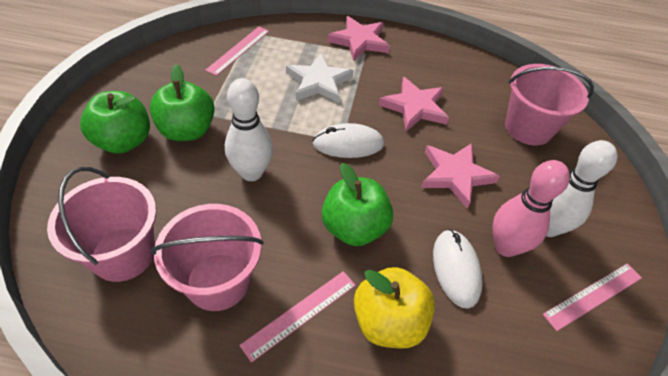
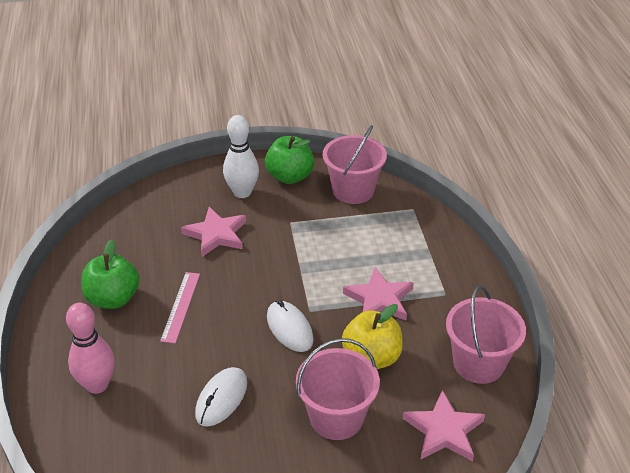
green apple: 3 -> 2
pink ruler: 3 -> 1
white bowling pin: 2 -> 1
white star: 1 -> 0

